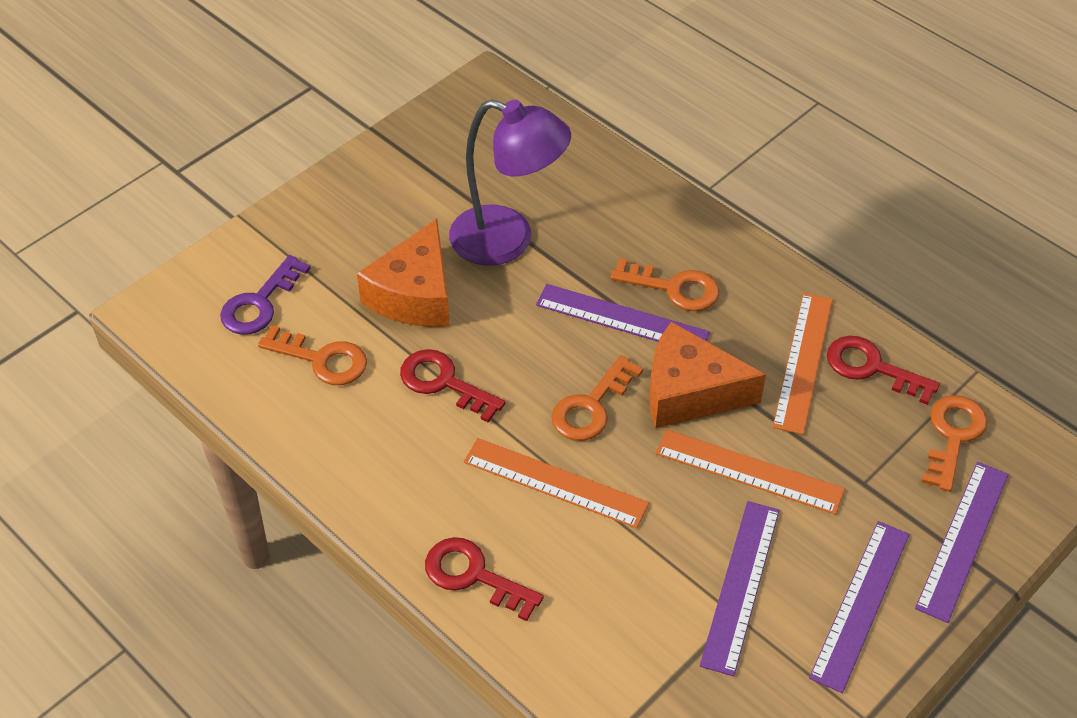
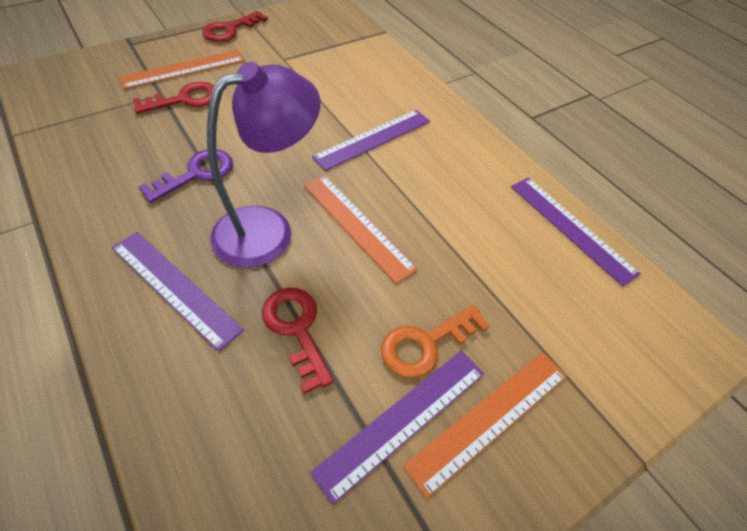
orange cheese: 2 -> 0
orange key: 4 -> 1

